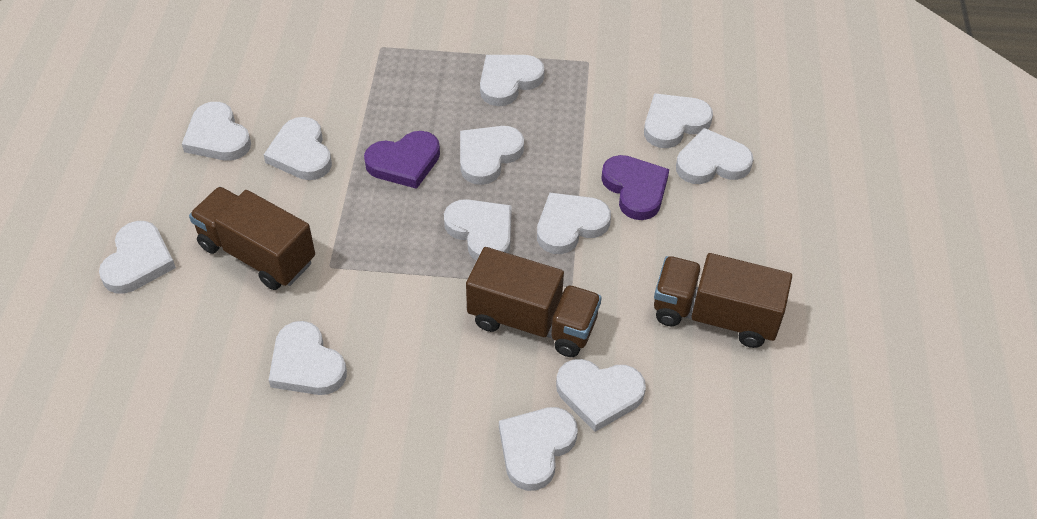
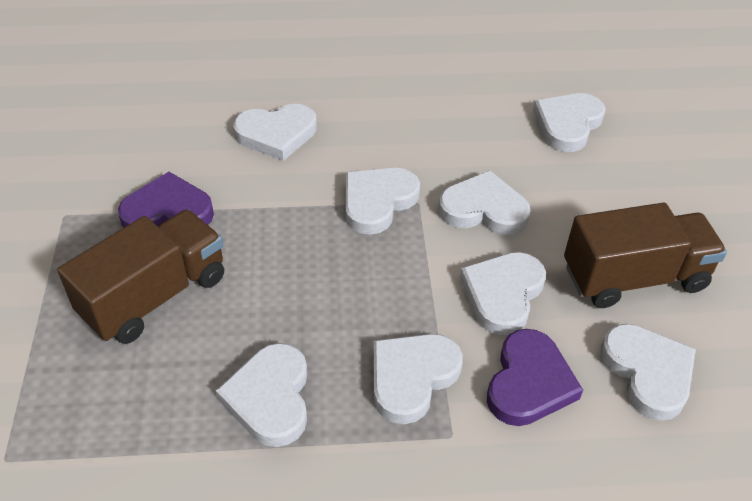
brown truck: 3 -> 2
white heart: 12 -> 8

